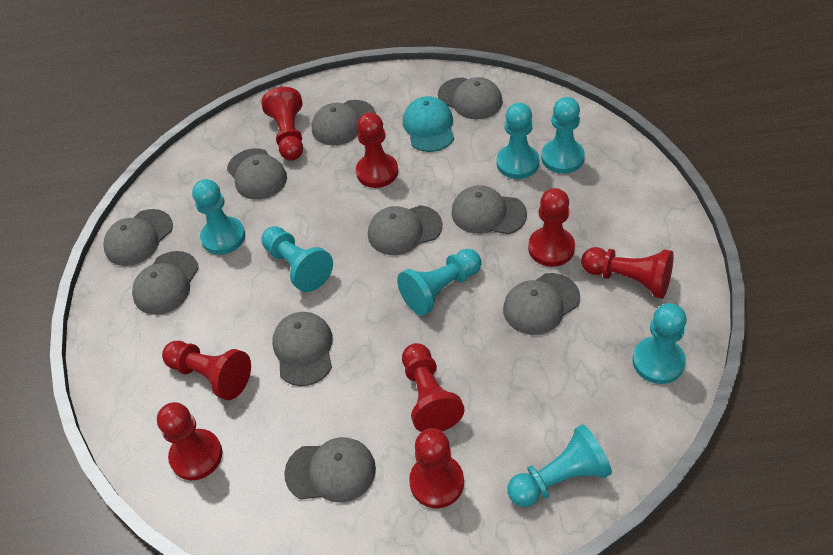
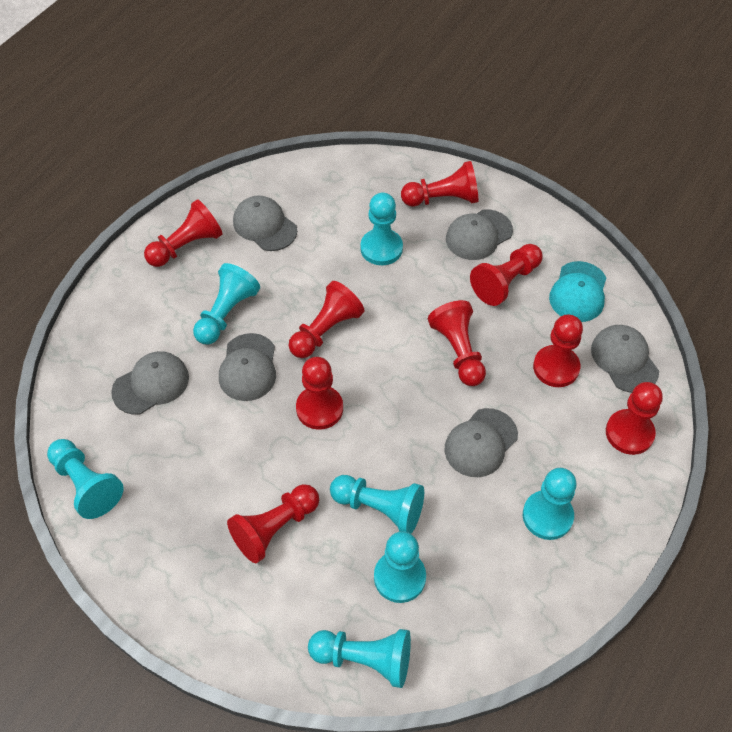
grey cap: 10 -> 6
red pawn: 8 -> 9

